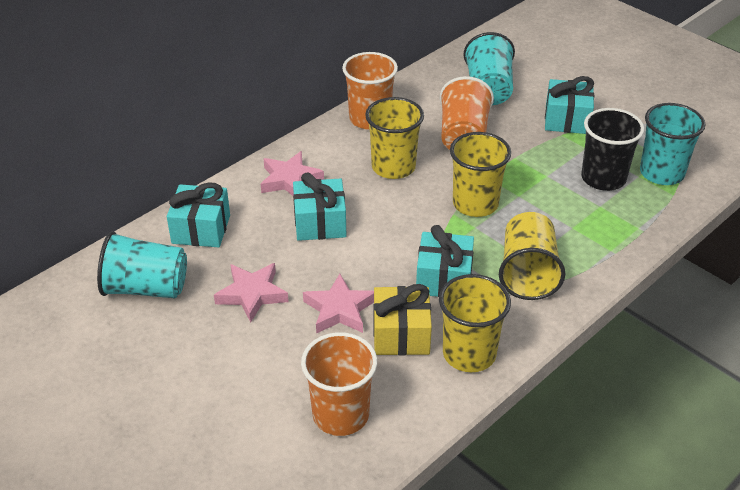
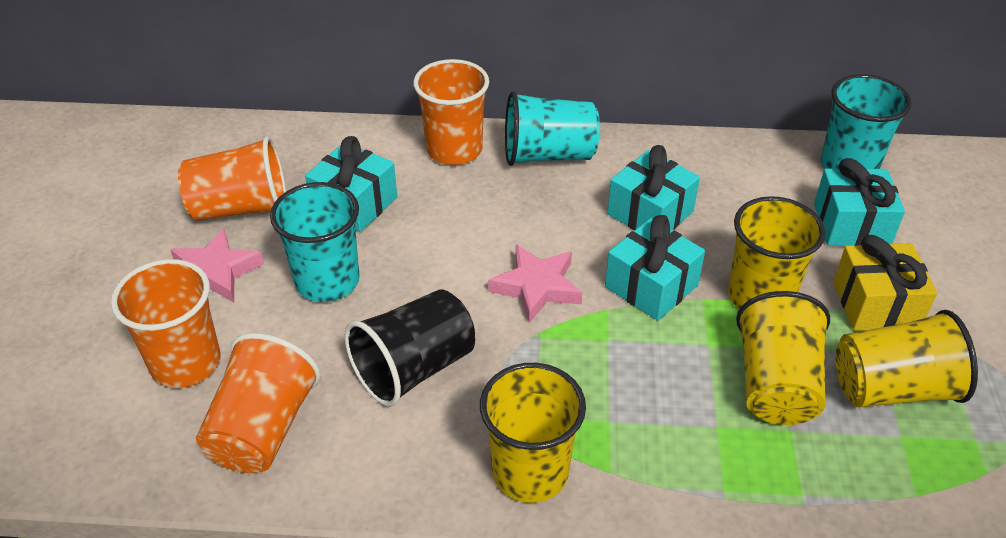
orange cup: 3 -> 4
pink star: 3 -> 2

